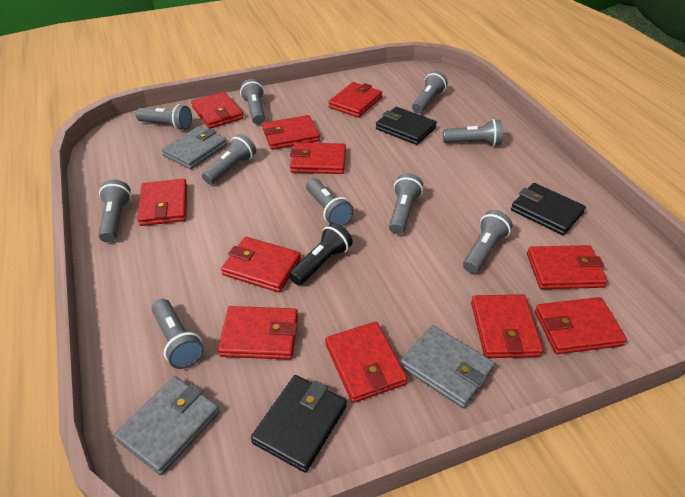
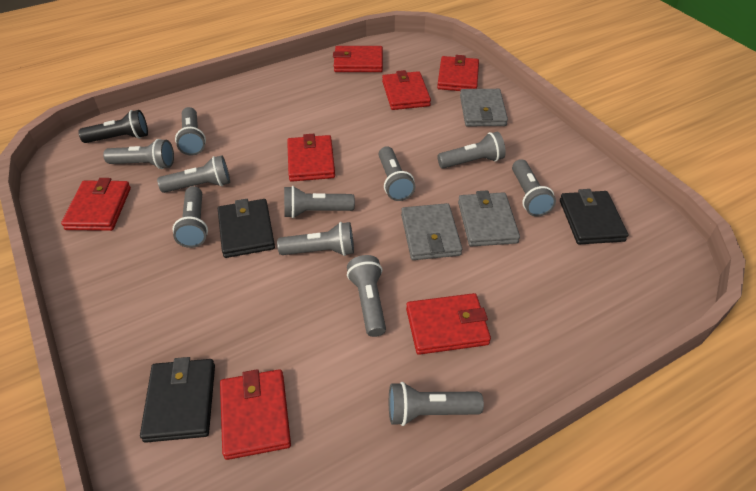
grey flashlight: 10 -> 11
red wallet: 11 -> 7

